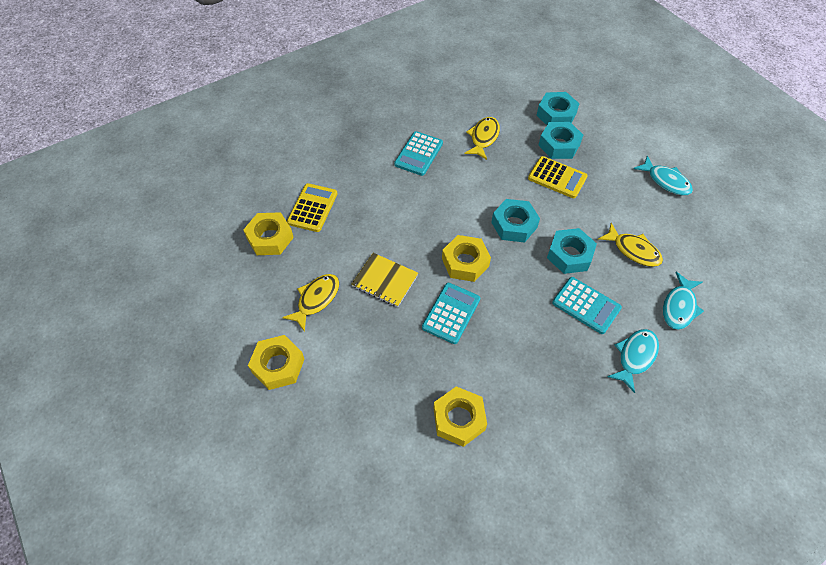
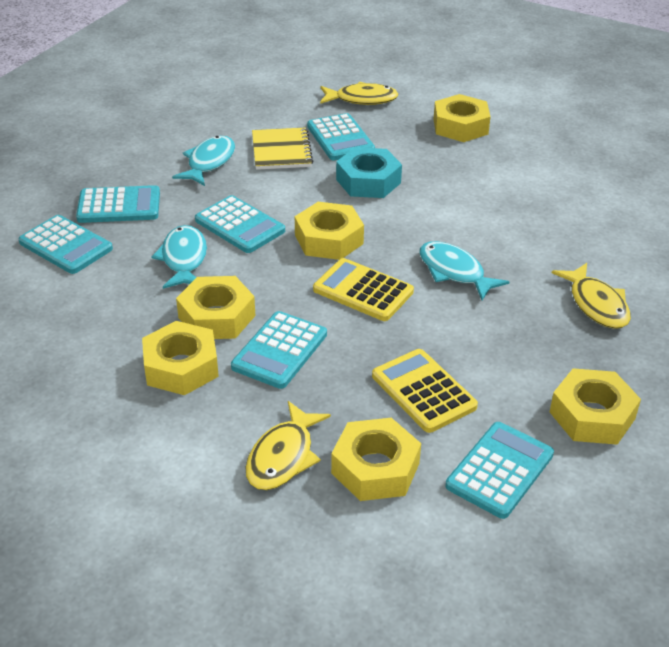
turquoise calculator: 3 -> 6
turquoise nut: 4 -> 1
yellow nut: 4 -> 6

